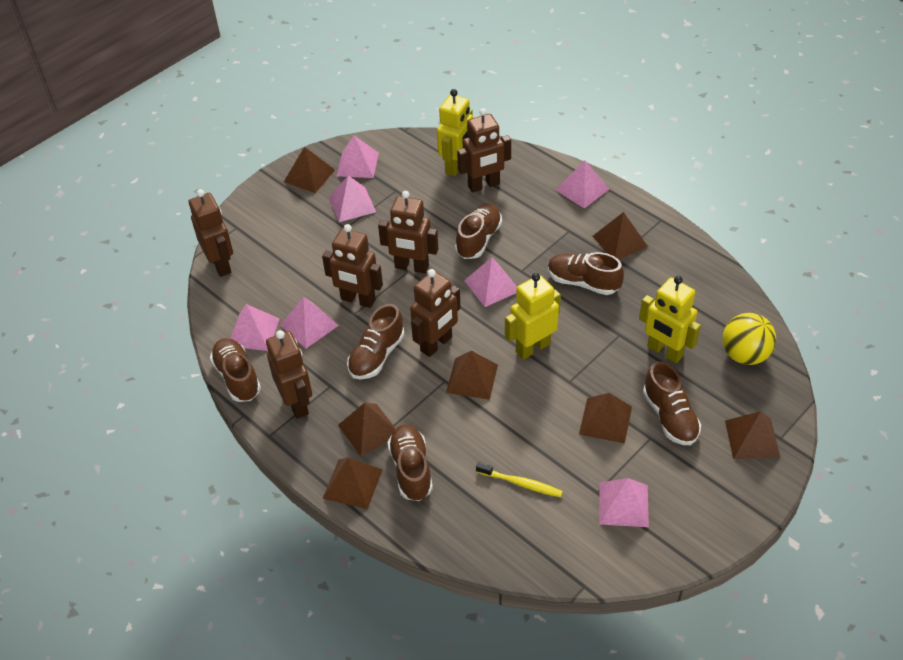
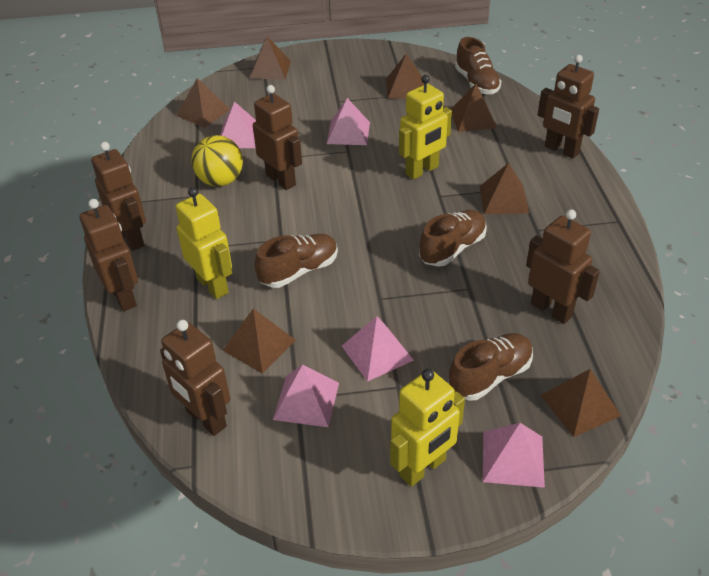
brown shoe: 6 -> 4
pink pyramid: 7 -> 5
yellow toothbrush: 1 -> 0

